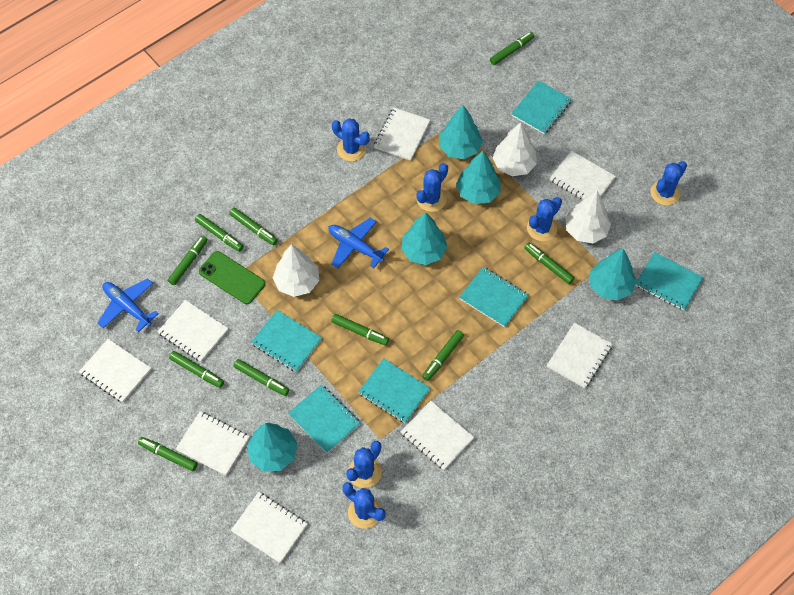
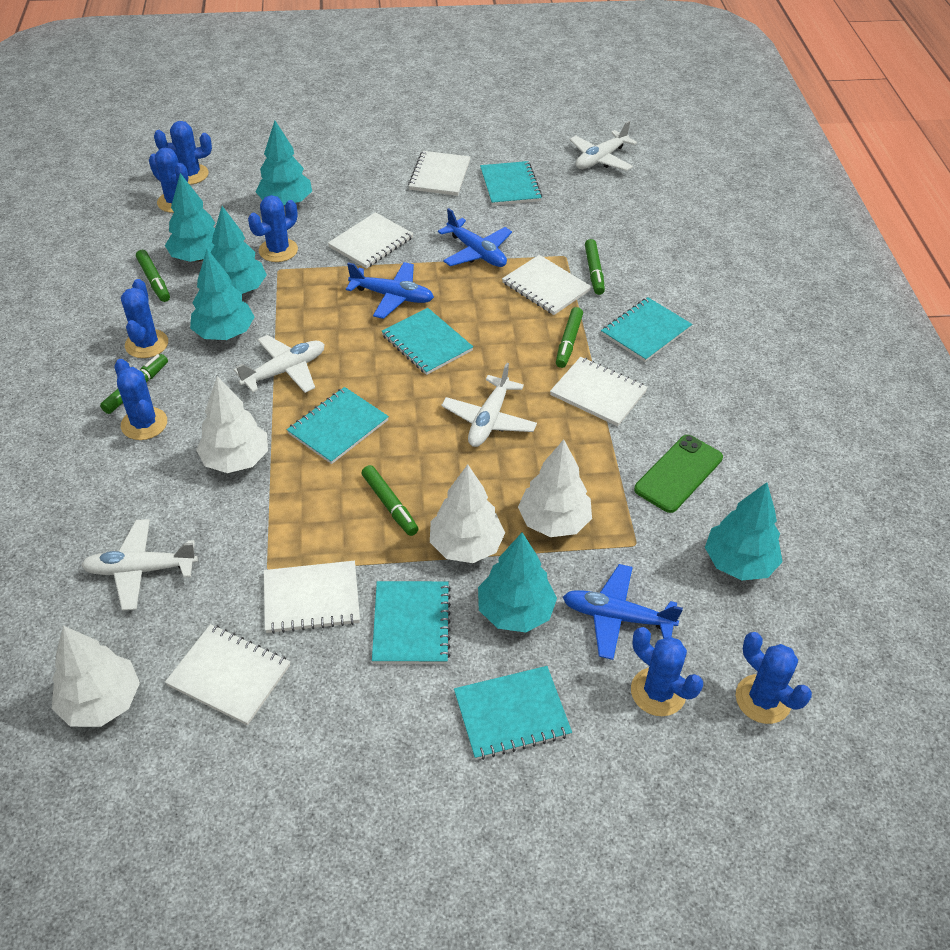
blue cactus: 6 -> 7
blue plane: 2 -> 3
green marker: 10 -> 5
turquoise tree: 5 -> 6
white notebook: 8 -> 6
white plane: 0 -> 4
white tree: 3 -> 4

